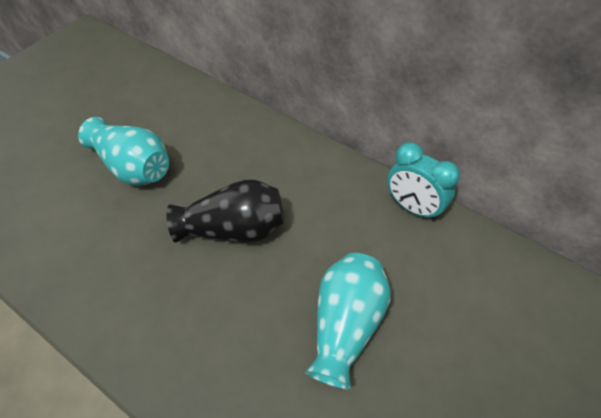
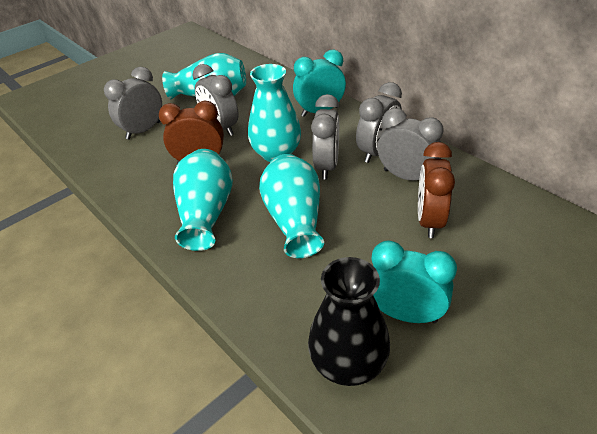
brown clock: 0 -> 2
grey clock: 0 -> 5
turquoise clock: 1 -> 2
turquoise vase: 2 -> 4

